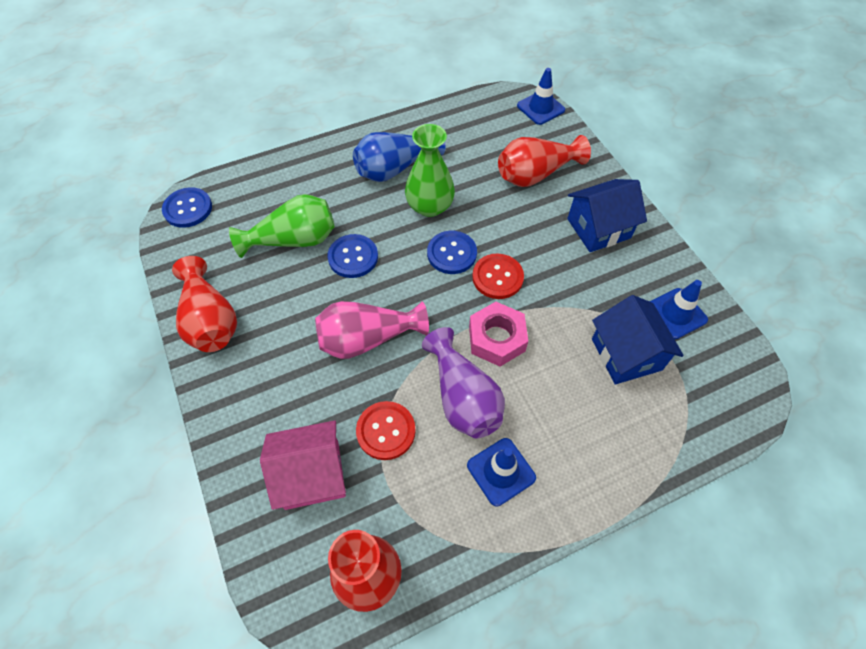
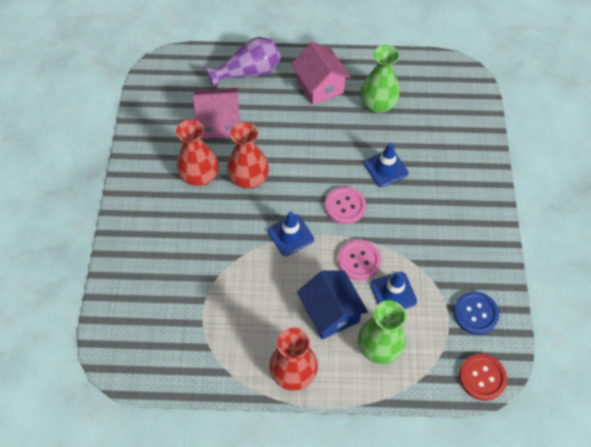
blue button: 3 -> 1
blue house: 2 -> 1
blue vase: 1 -> 0
pink button: 0 -> 2
pink house: 1 -> 2
pink nut: 1 -> 0
pink vase: 1 -> 0
red button: 2 -> 1

